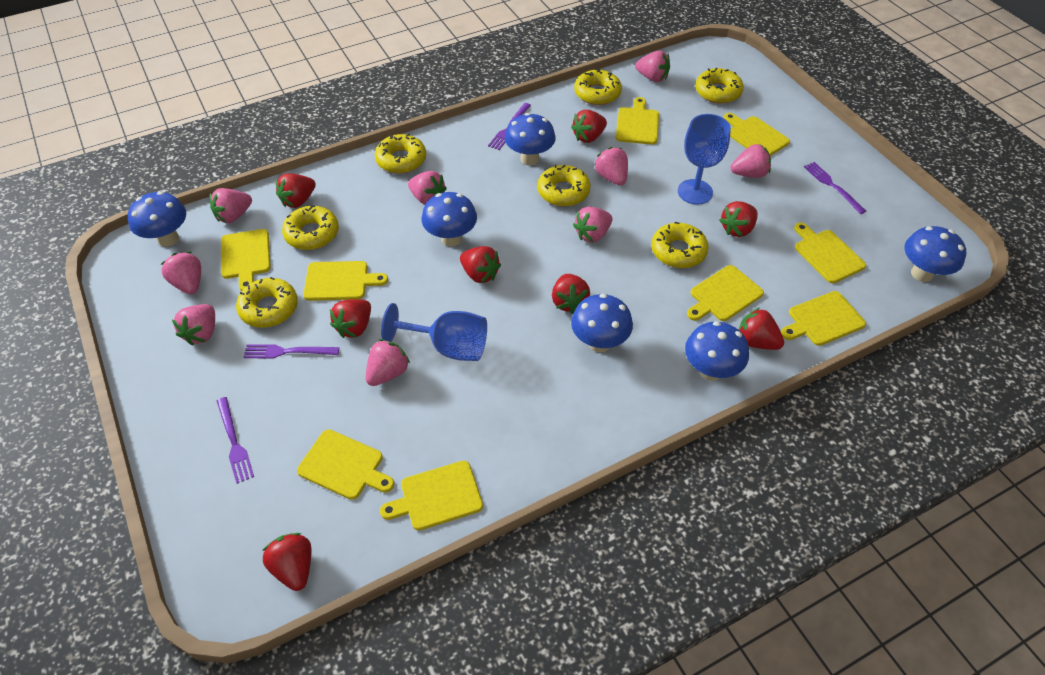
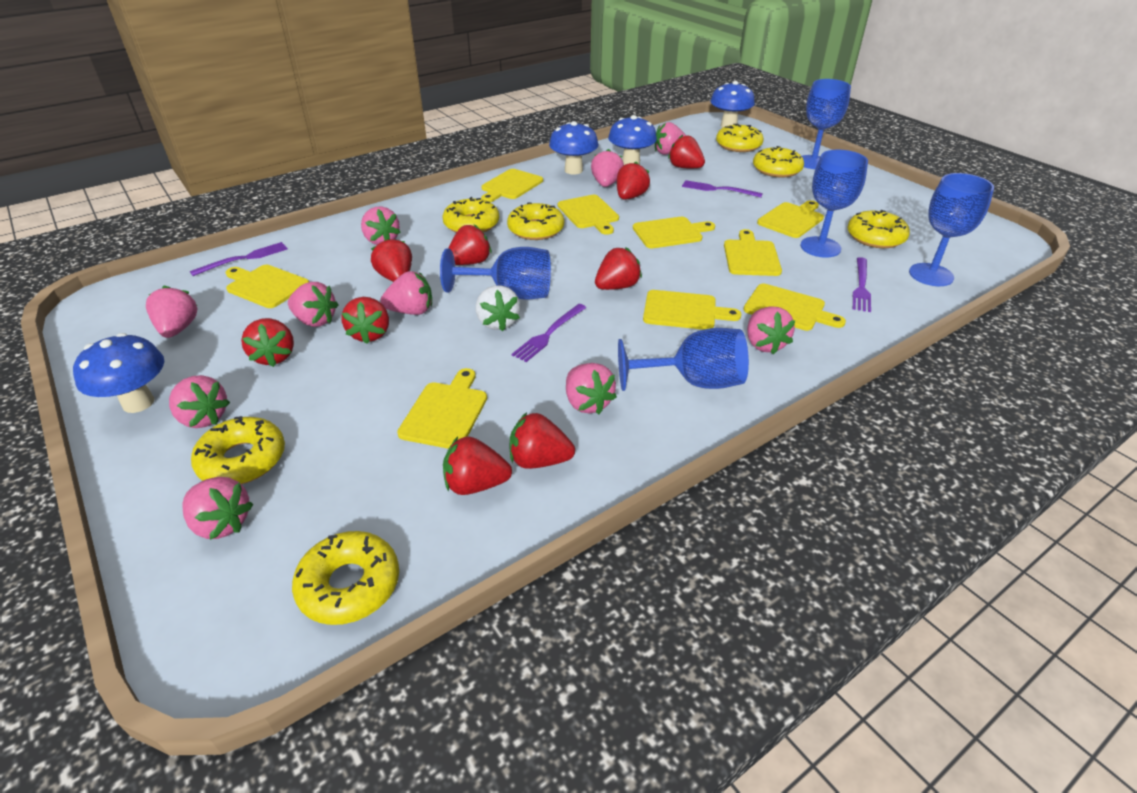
blue goblet: 2 -> 5
blue mushroom: 6 -> 4
pink strawberry: 9 -> 10
red strawberry: 8 -> 9
white strawberry: 0 -> 1

